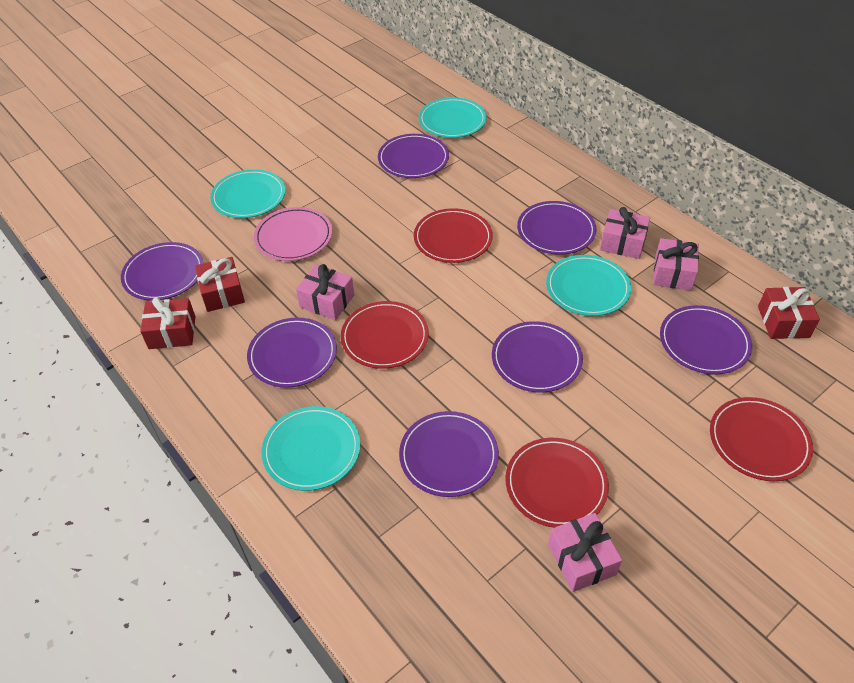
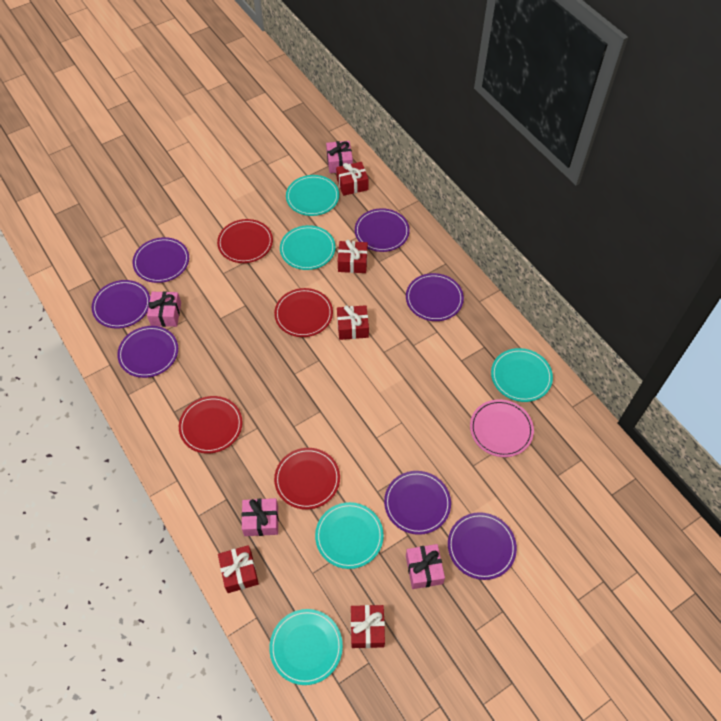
red gift: 3 -> 5
turquoise plate: 4 -> 5

